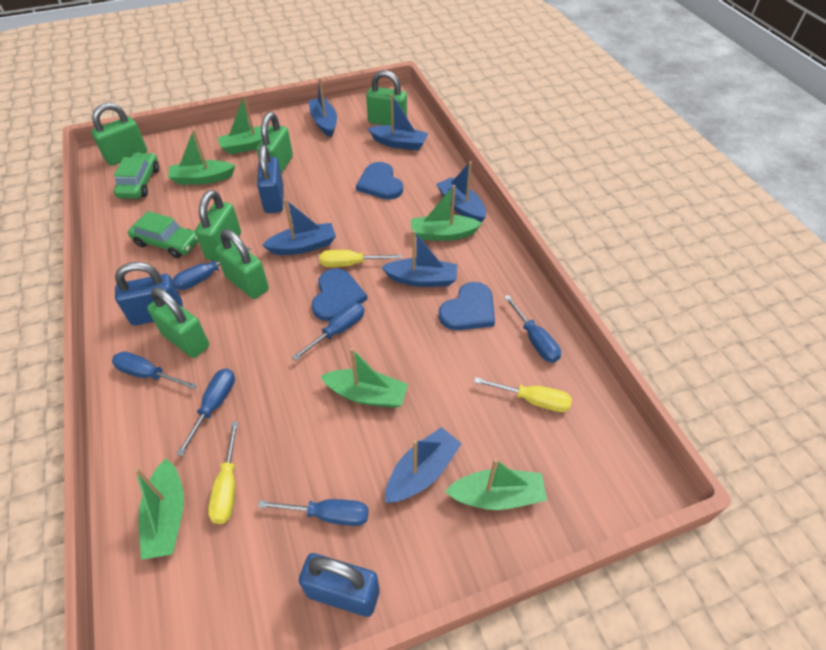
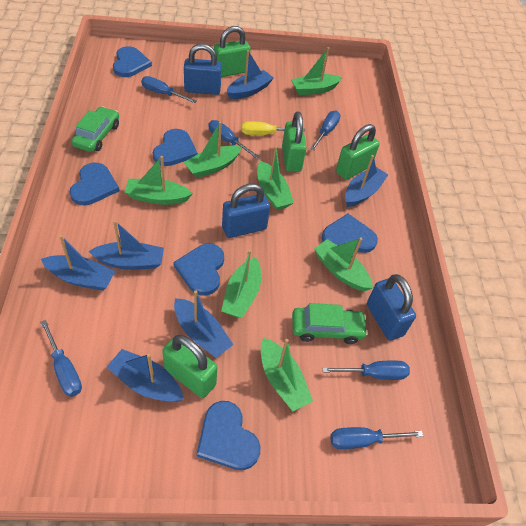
blue heart: 3 -> 6
green boat: 6 -> 7
green padlock: 6 -> 4
yellow screwdriver: 3 -> 1

